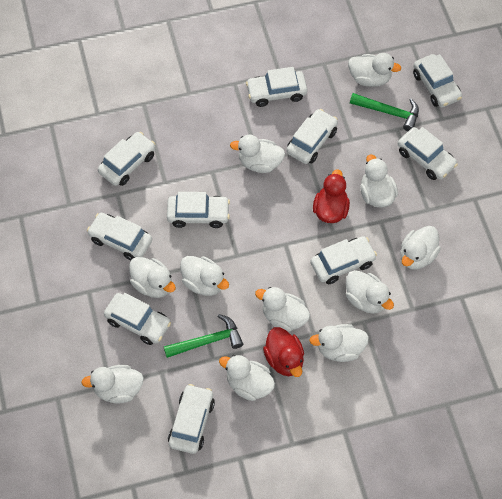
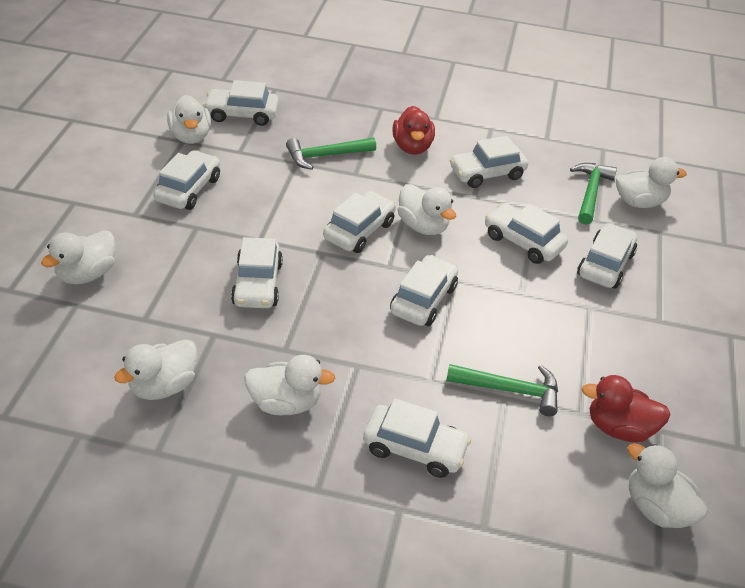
green hammer: 2 -> 3
white car: 10 -> 9
white duck: 11 -> 7

